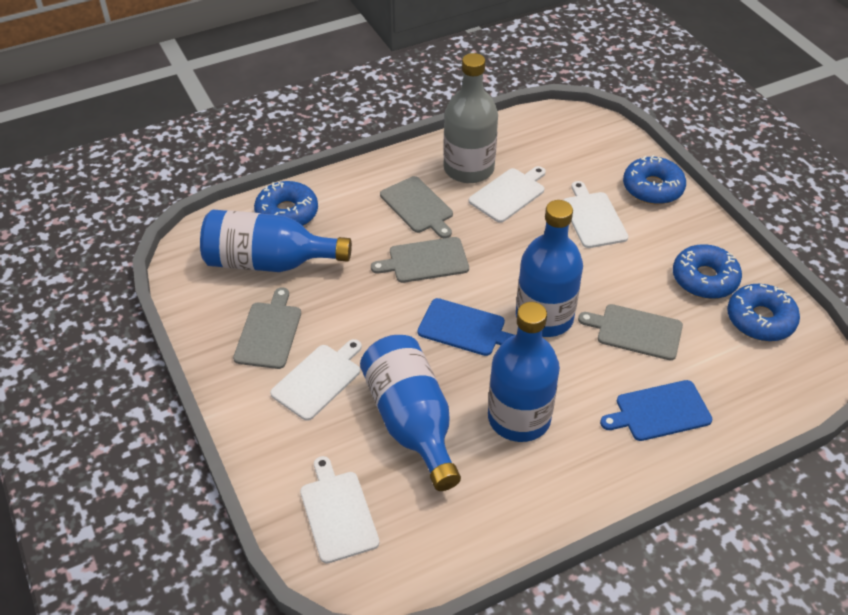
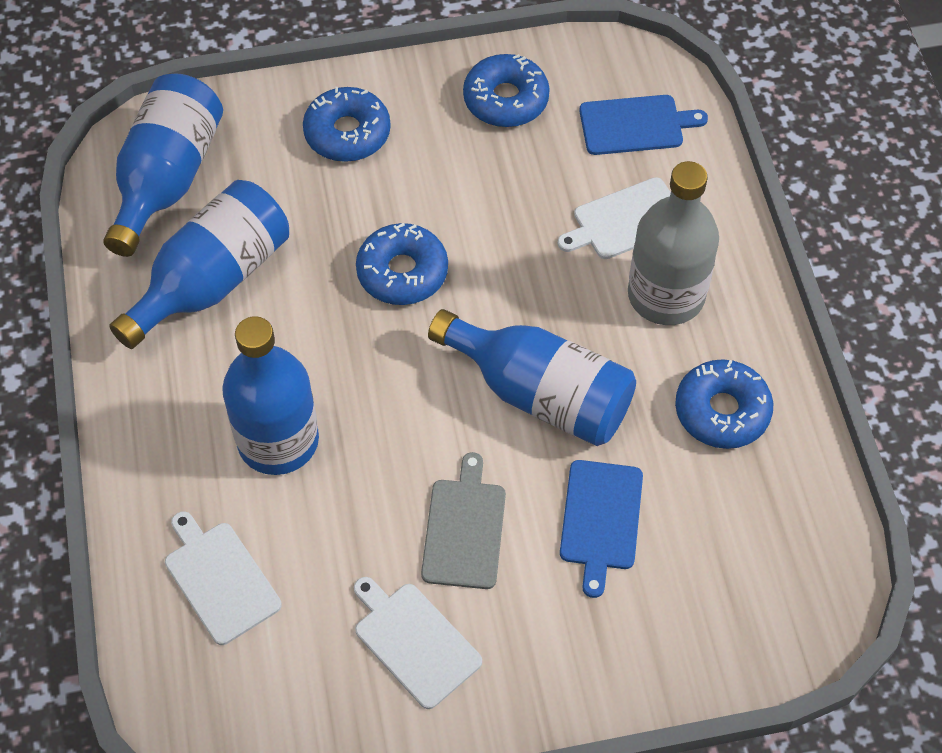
grey cutting board: 4 -> 1
white cutting board: 4 -> 3

